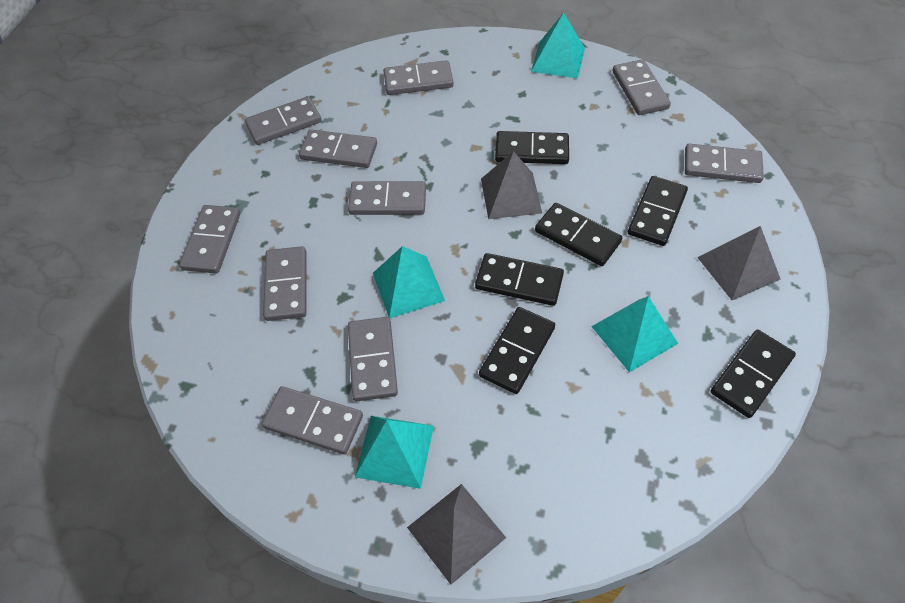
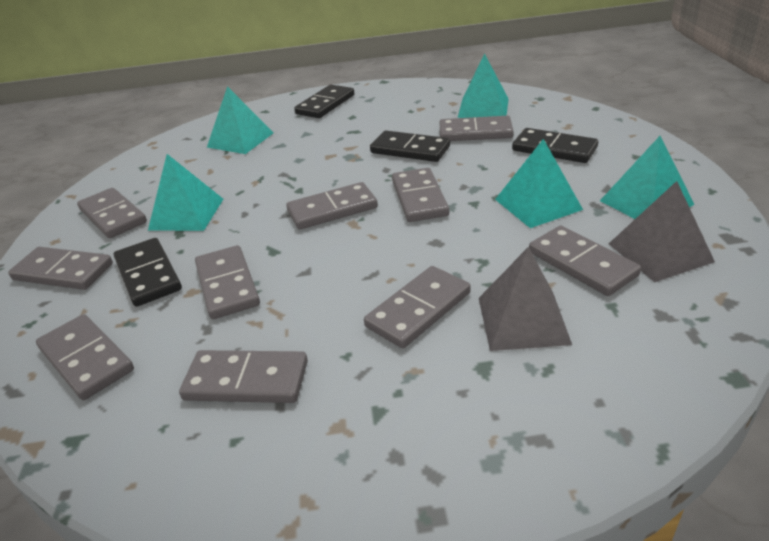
black domino: 6 -> 4
grey pyramid: 3 -> 2
turquoise pyramid: 4 -> 5

